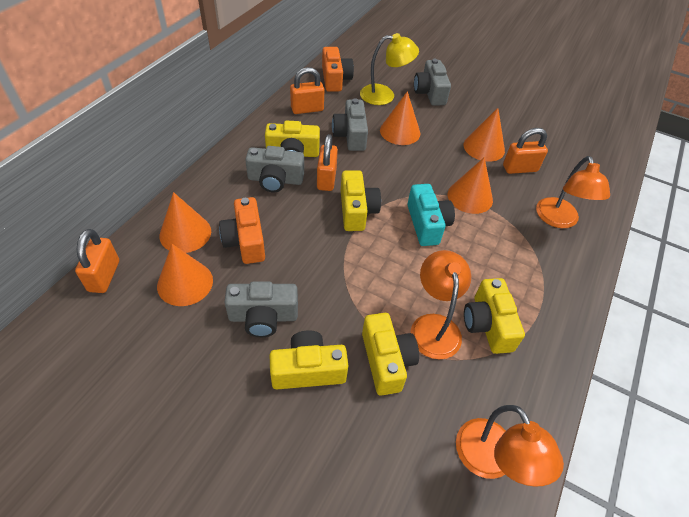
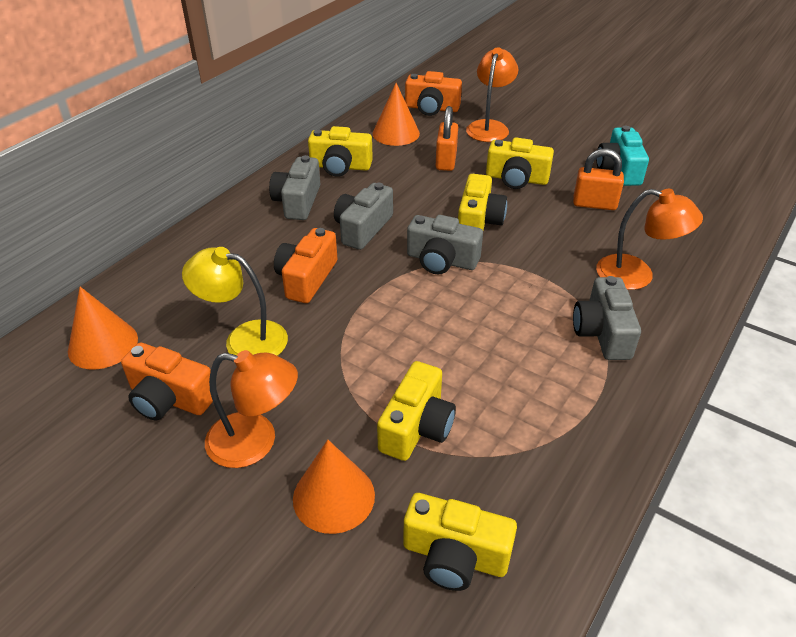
orange camera: 2 -> 3
orange cone: 5 -> 3
orange padlock: 4 -> 2

